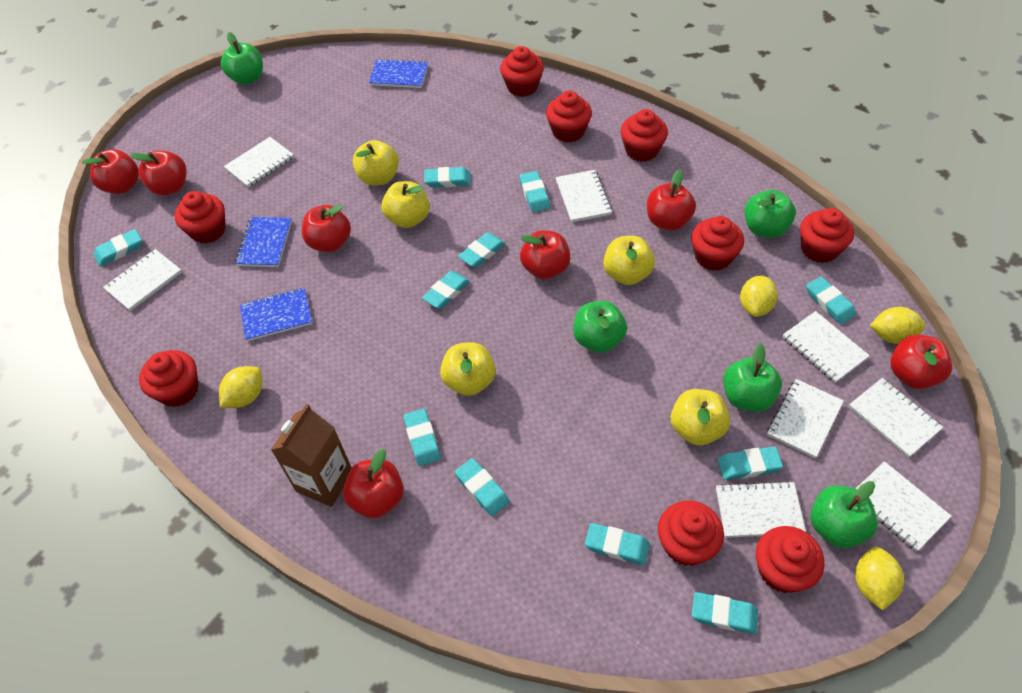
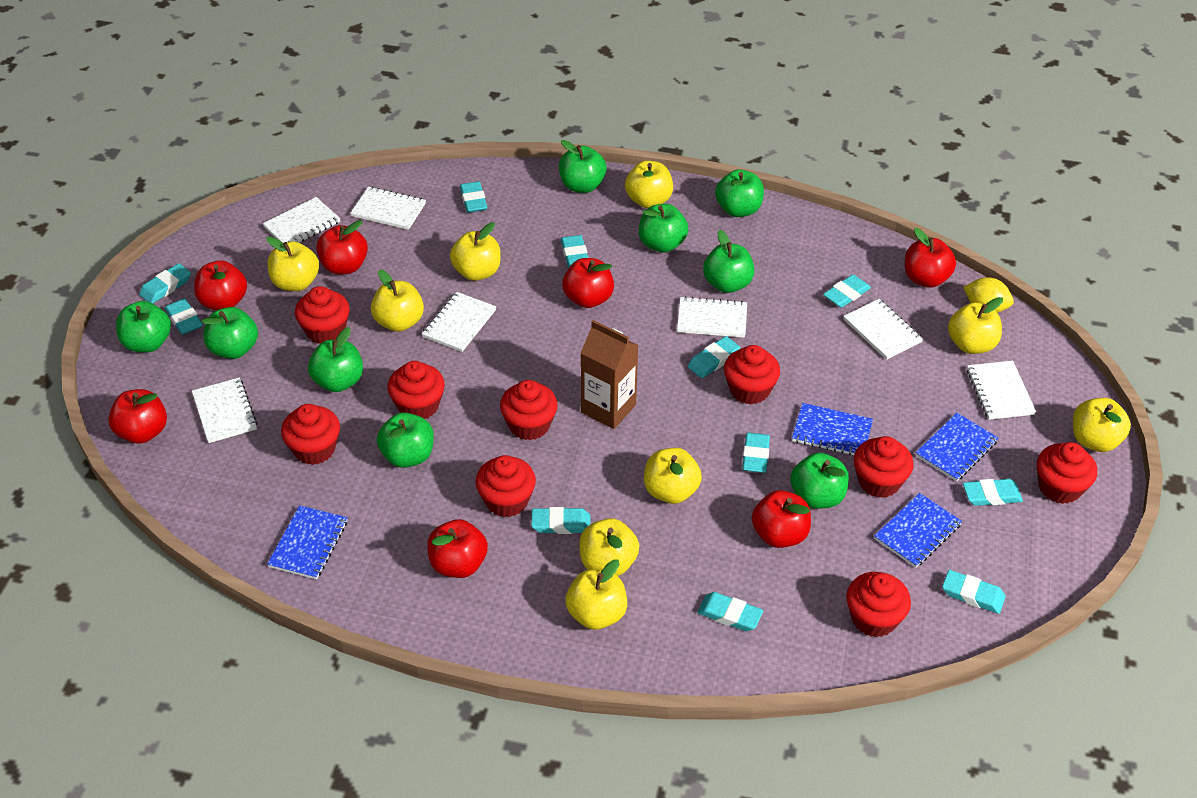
blue notebook: 3 -> 4
green apple: 5 -> 9
white notebook: 8 -> 7
yellow apple: 5 -> 9
yellow lemon: 4 -> 1

